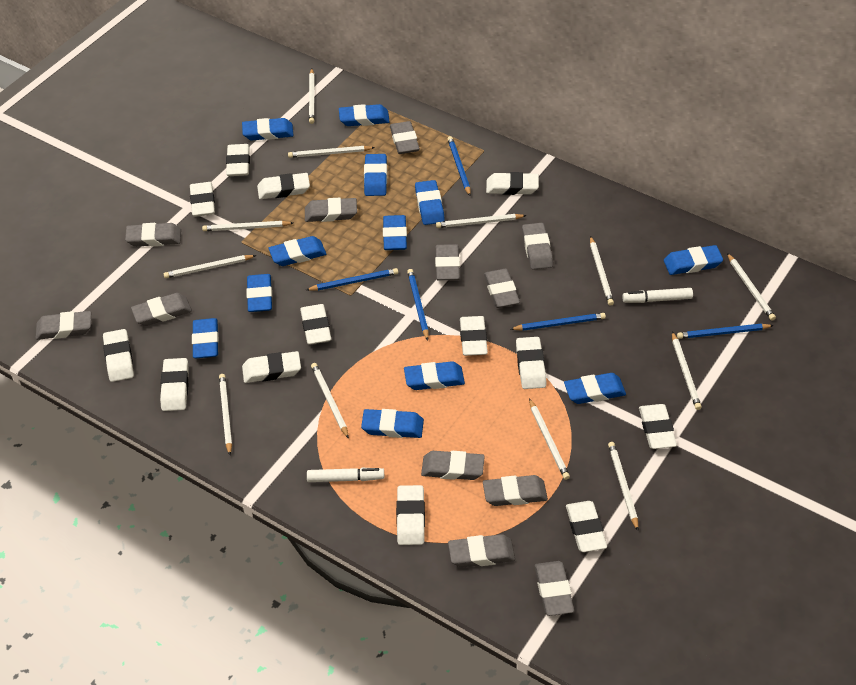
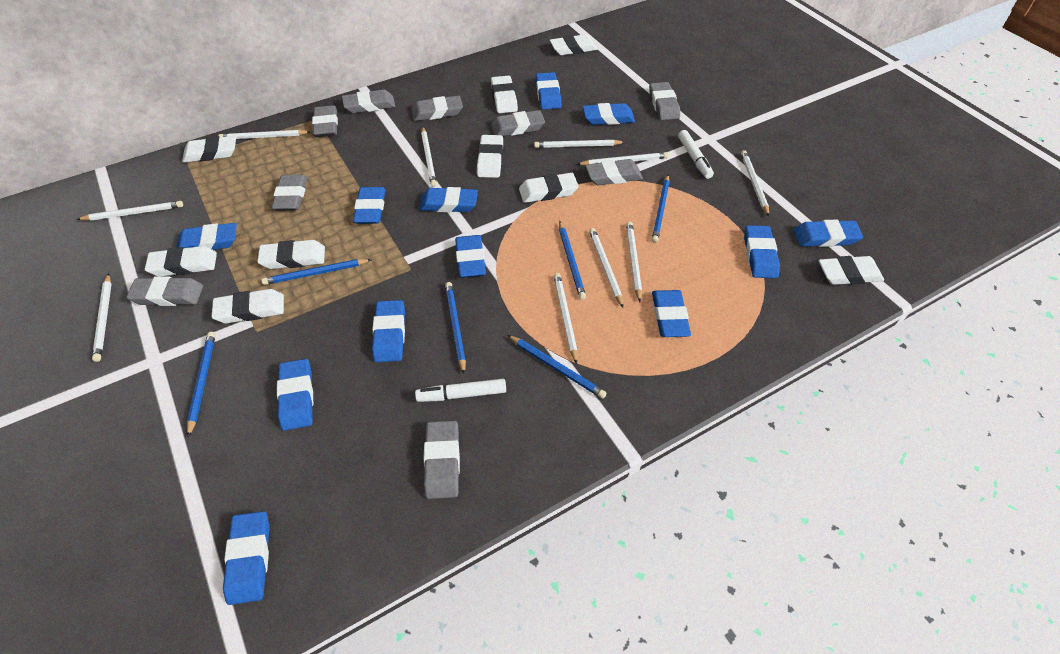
blue pencil: 5 -> 6
grey eraser: 12 -> 9
white eraser: 13 -> 9
white pencil: 12 -> 10

